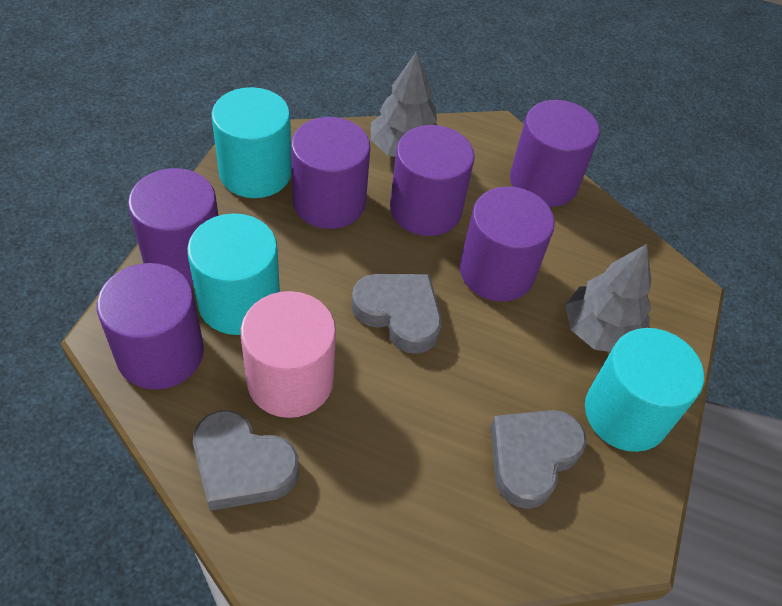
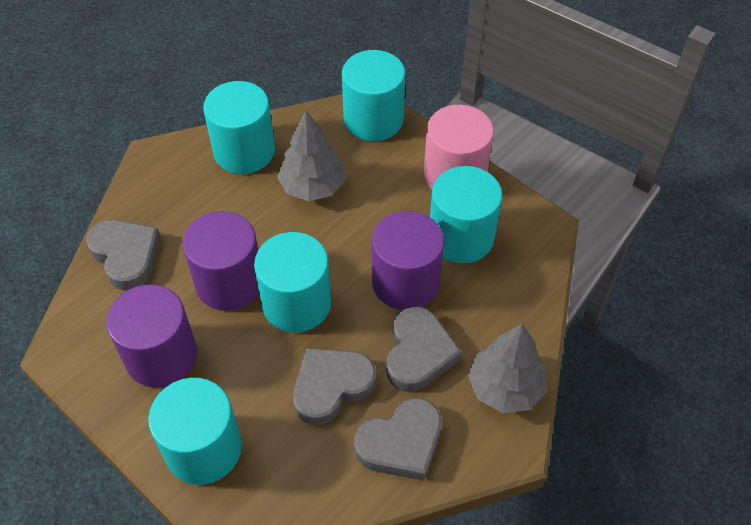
grey heart: 3 -> 4
purple cylinder: 6 -> 3
turquoise cylinder: 3 -> 5

